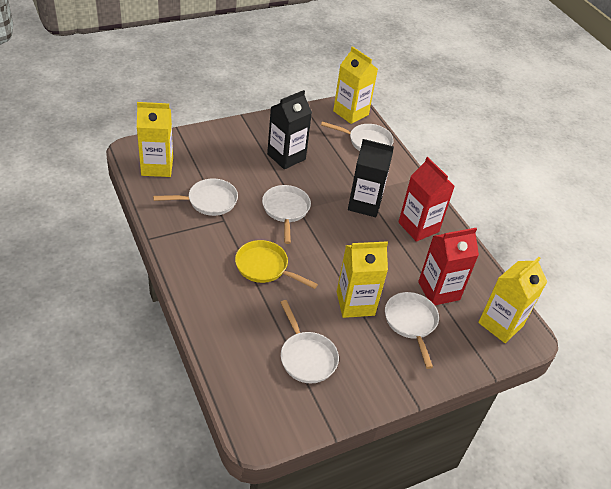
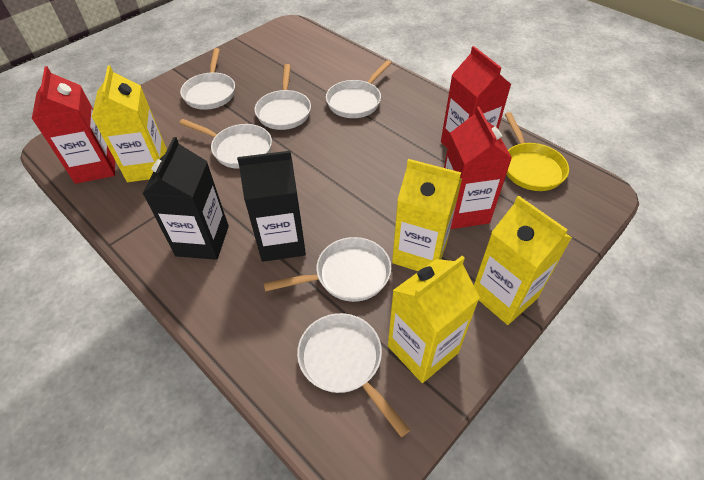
red carton: 2 -> 3
white pan: 5 -> 6

